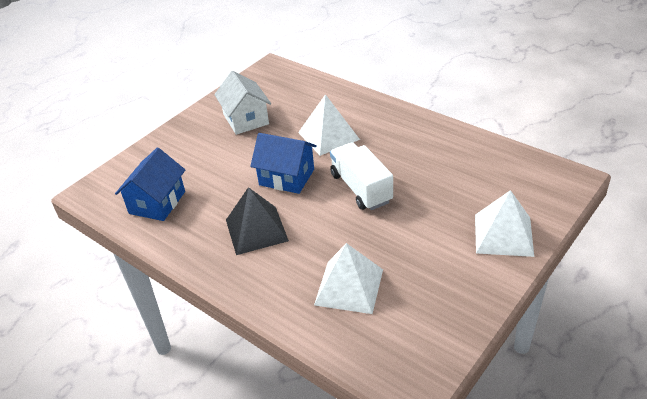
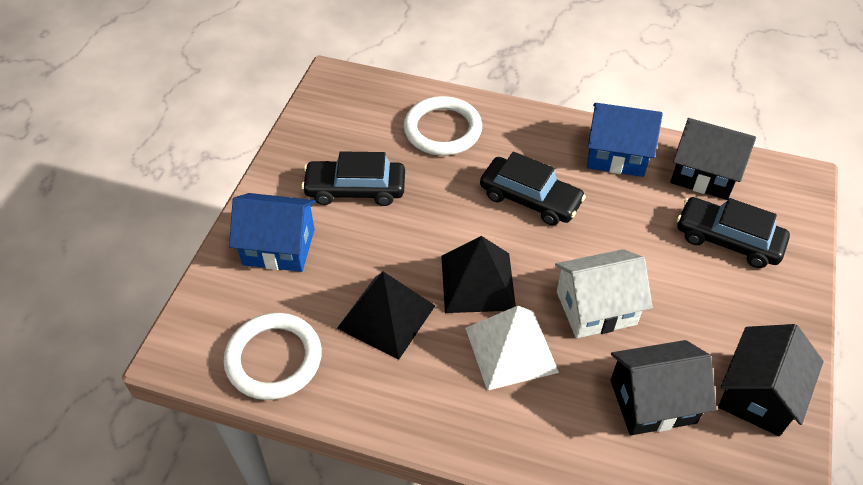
black car: 0 -> 3
black house: 0 -> 3
black pyramid: 1 -> 2
white pyramid: 3 -> 1
white ring: 0 -> 2
white truck: 1 -> 0

